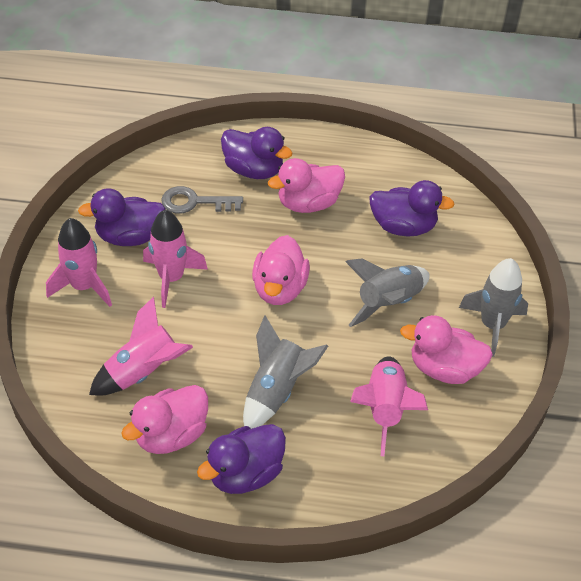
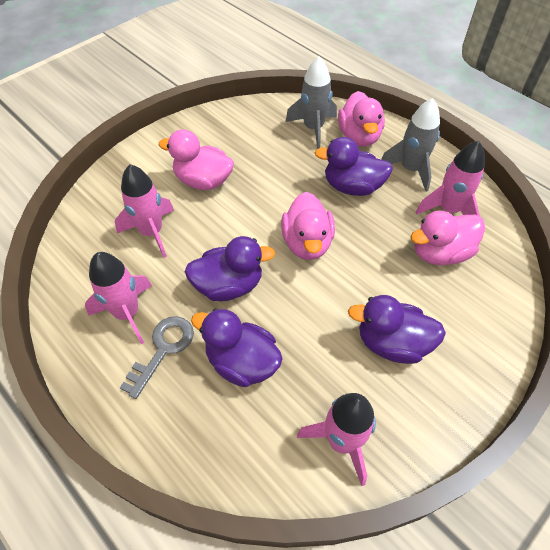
grey rocket: 3 -> 2

